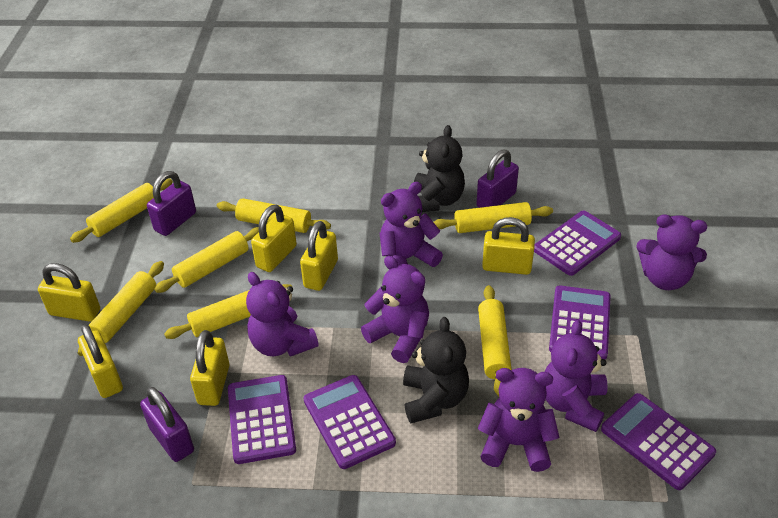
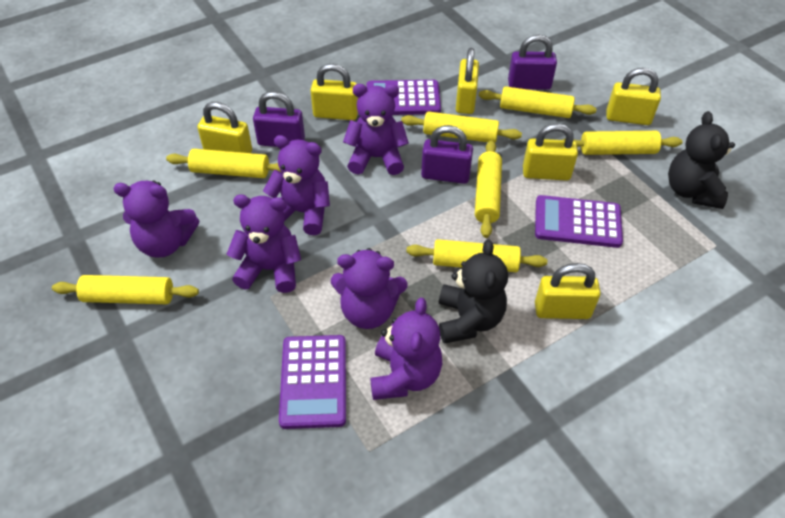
purple calculator: 5 -> 3

